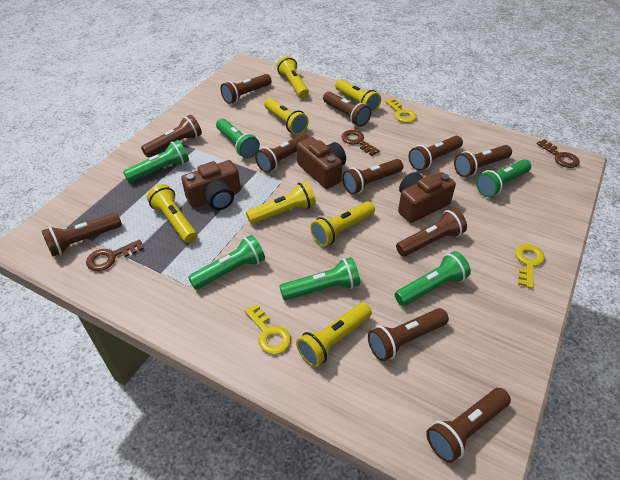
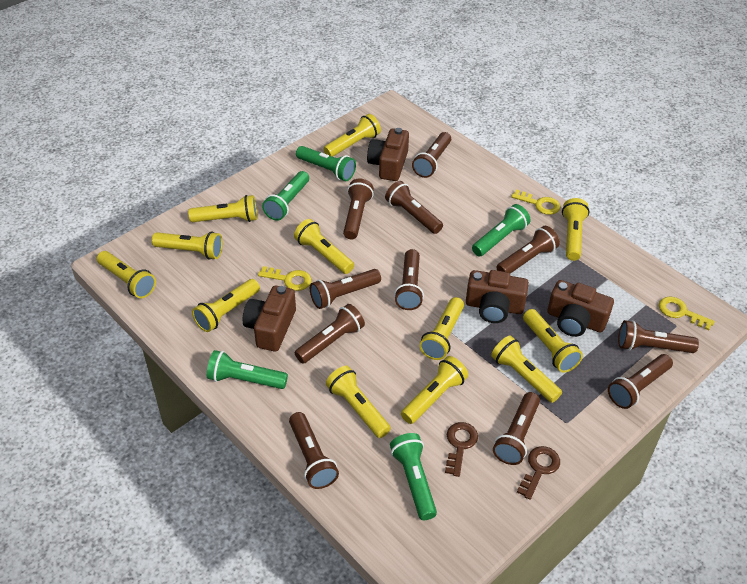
brown camera: 3 -> 4
brown key: 3 -> 2
green flashlight: 6 -> 5
yellow flashlight: 7 -> 12

